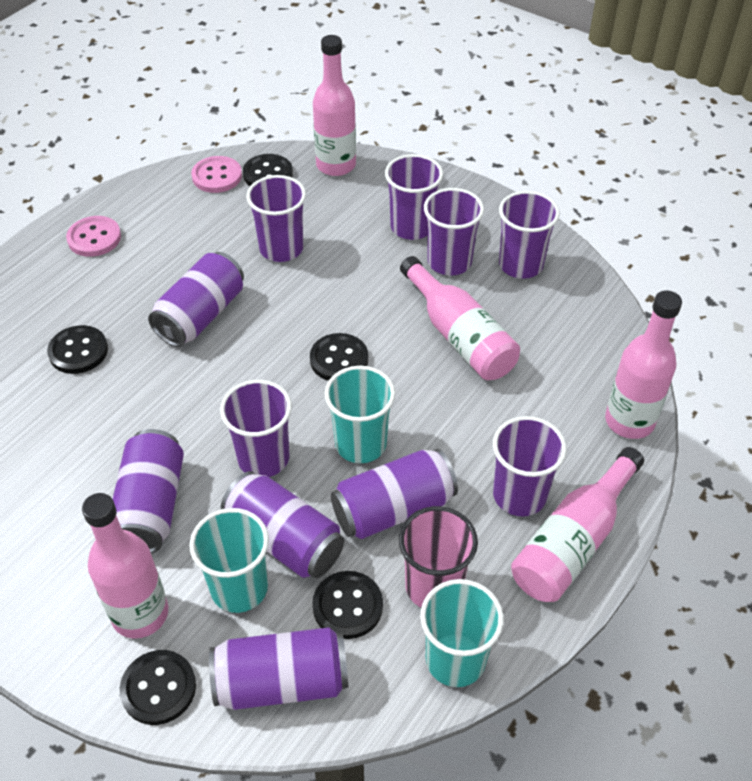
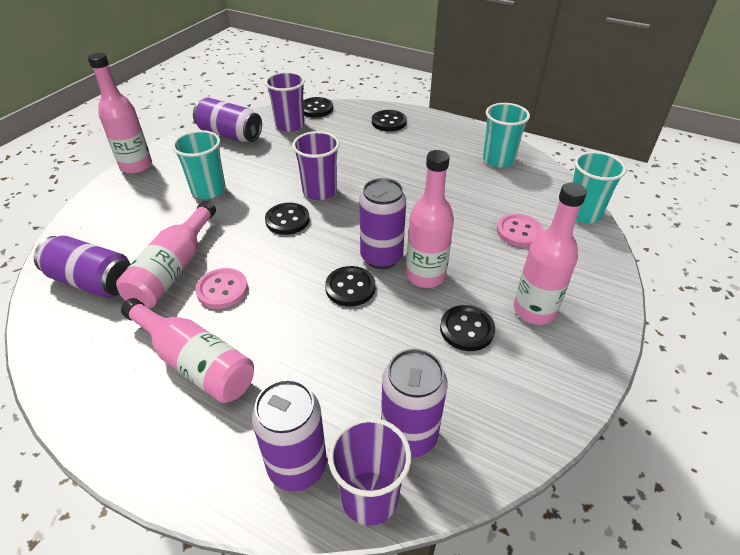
pink cup: 1 -> 0
purple cup: 6 -> 3

